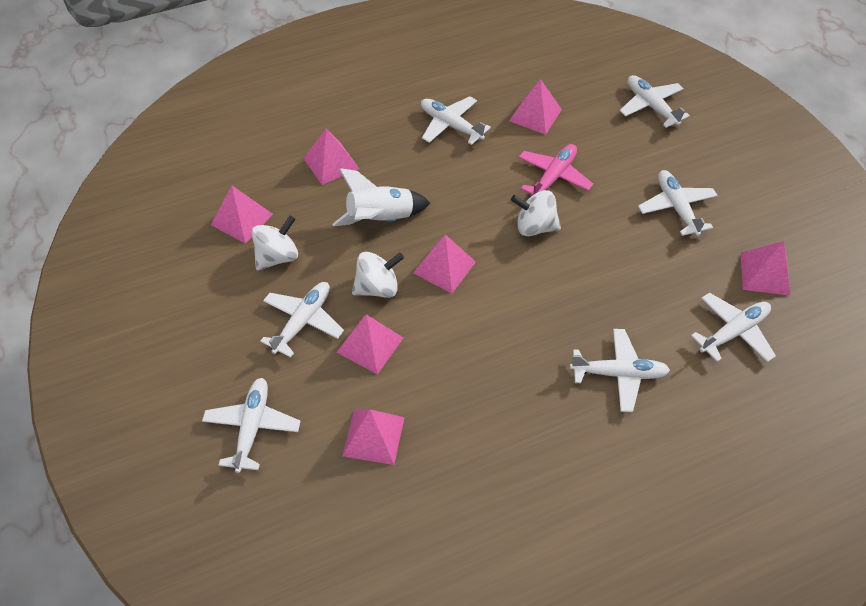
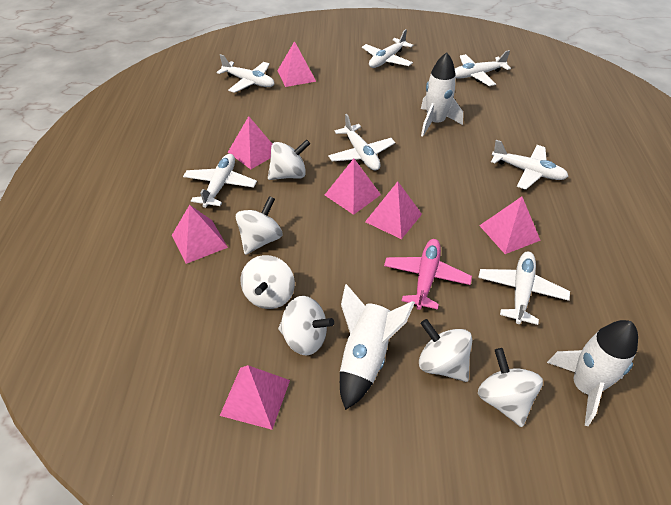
white rocket: 1 -> 3
white spinning top: 3 -> 6

